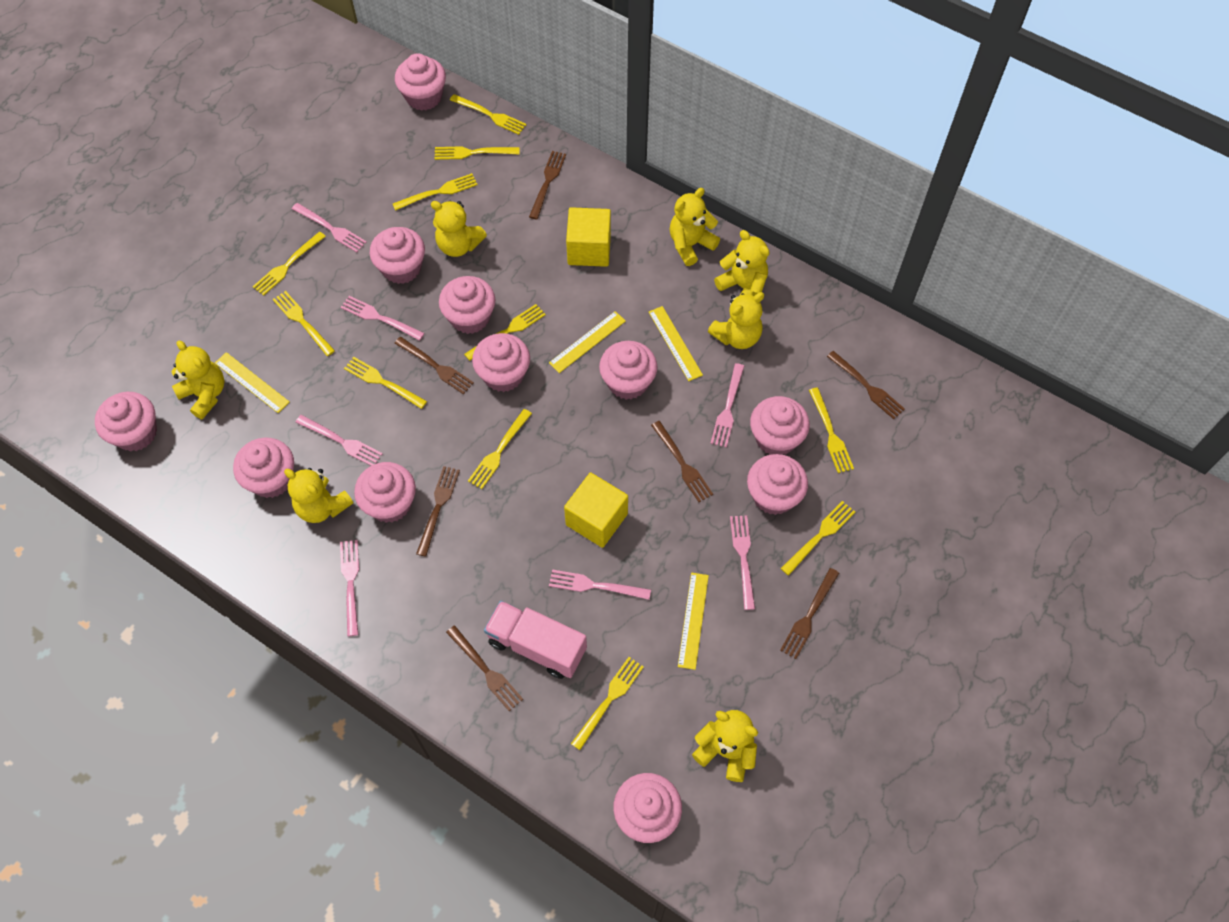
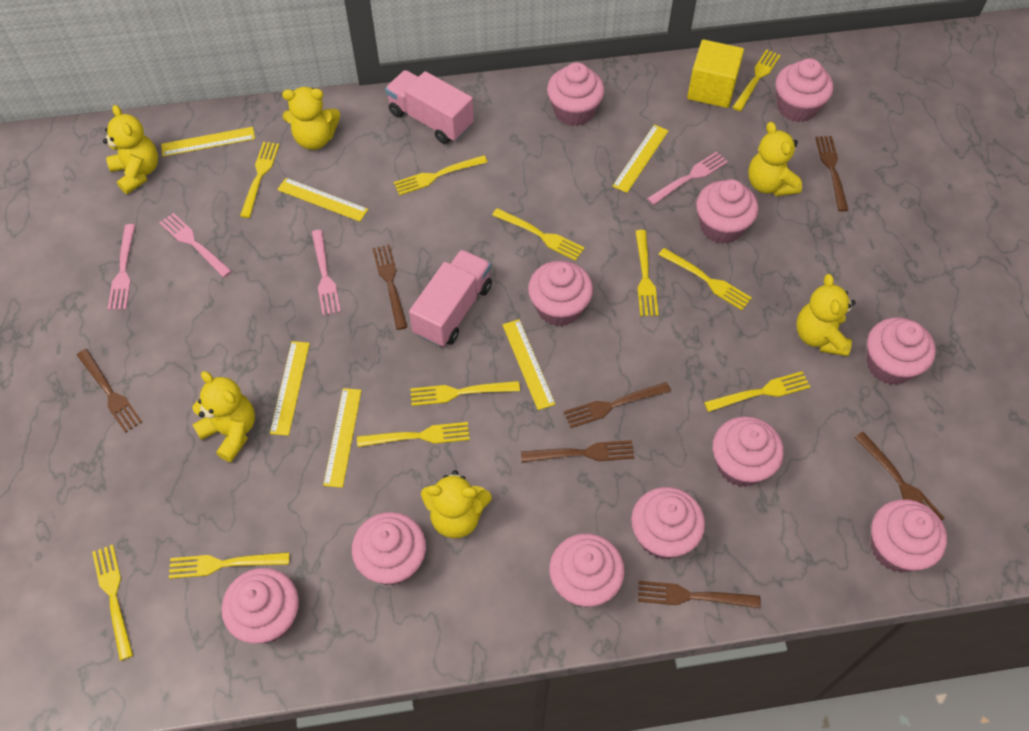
pink fork: 7 -> 4
pink truck: 1 -> 2
yellow cube: 2 -> 1
yellow ruler: 4 -> 6
yellow teddy bear: 7 -> 6

